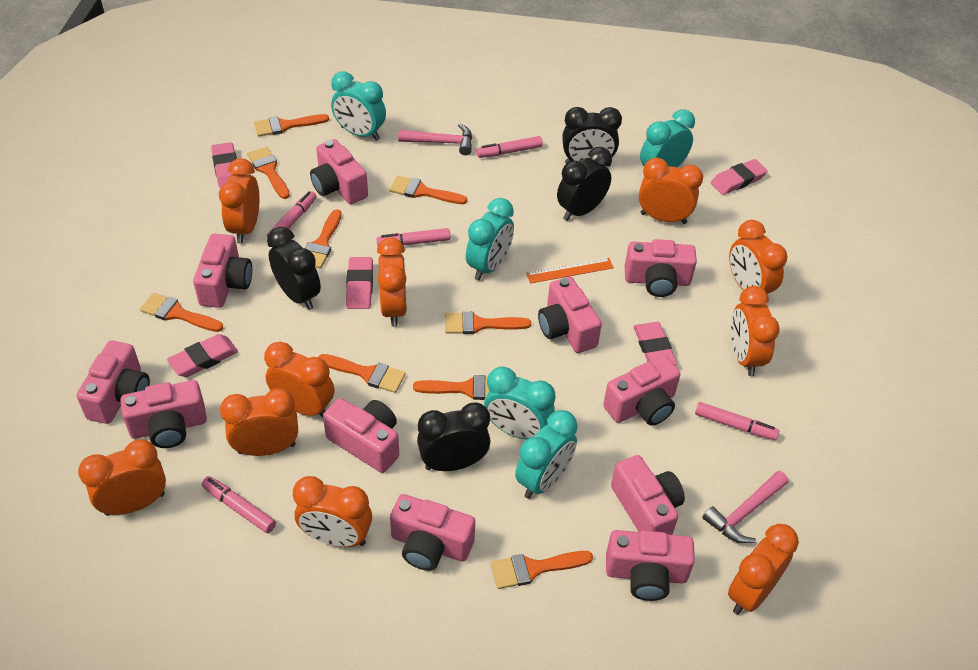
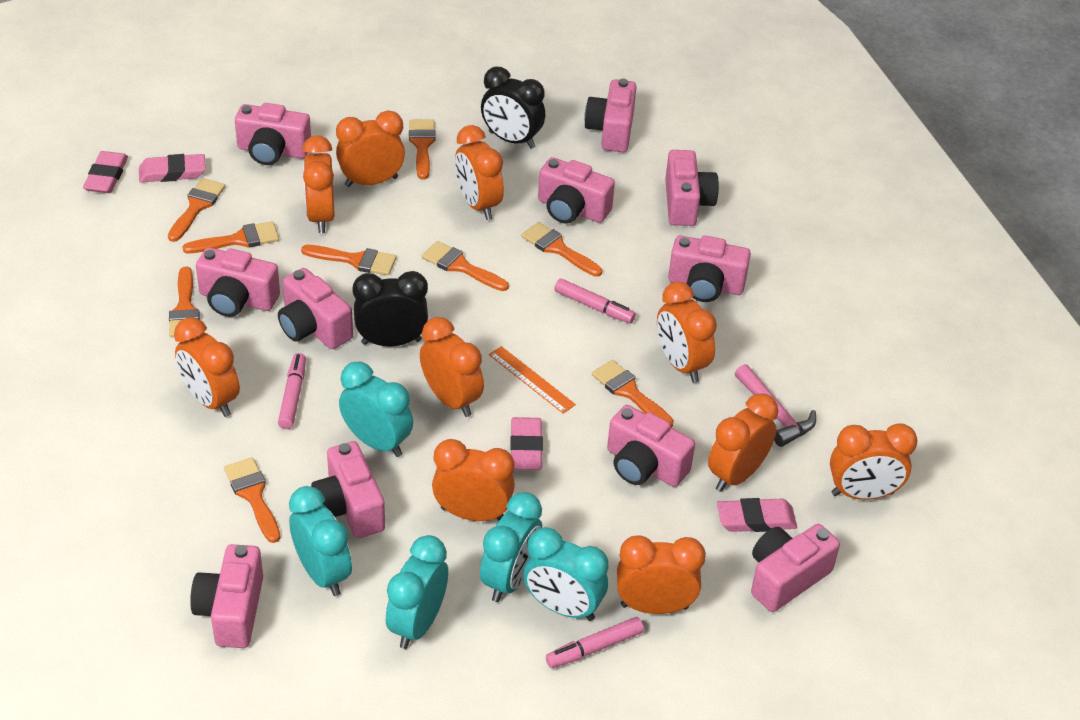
black clock: 4 -> 2
pink eraser: 5 -> 4
pink hammer: 2 -> 1
pink marker: 5 -> 3

